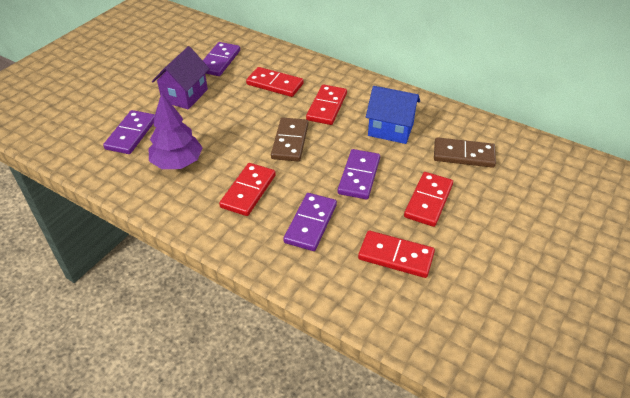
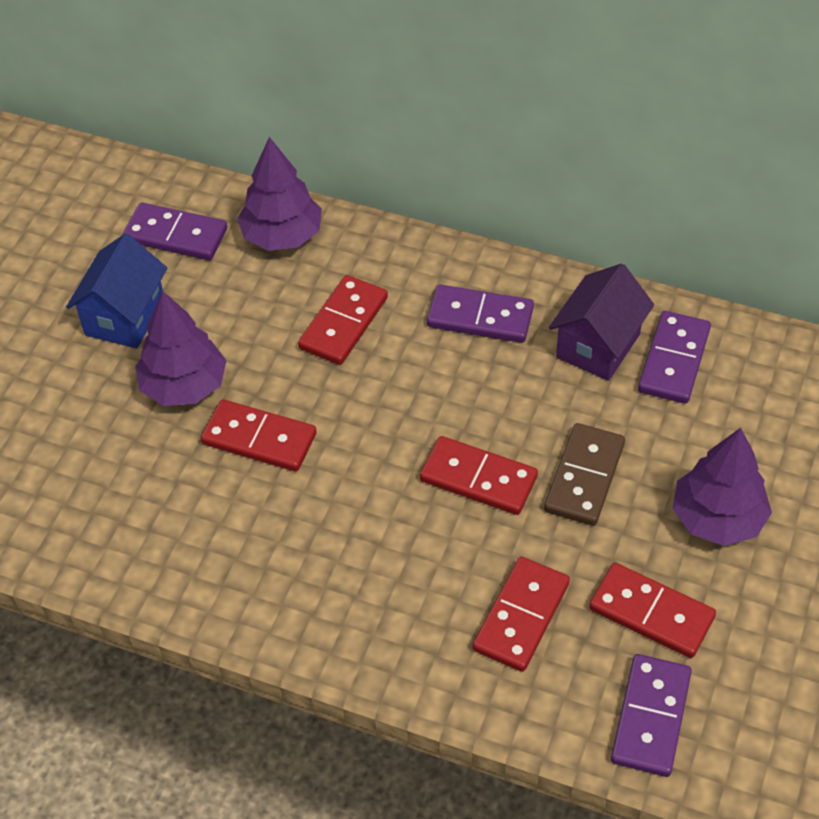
brown domino: 2 -> 1
purple tree: 1 -> 3

